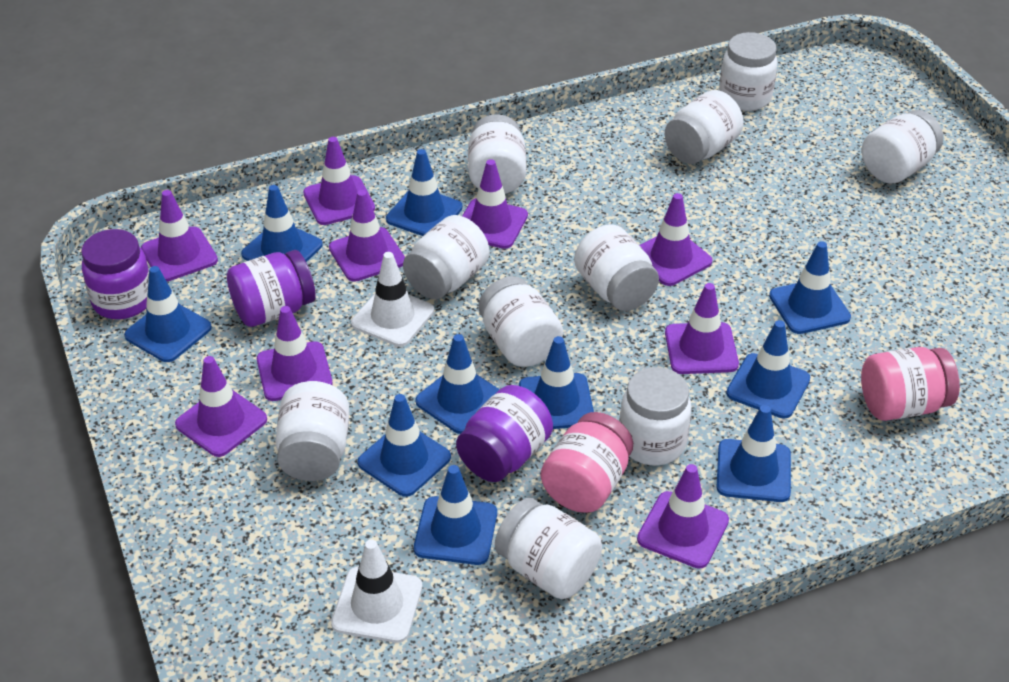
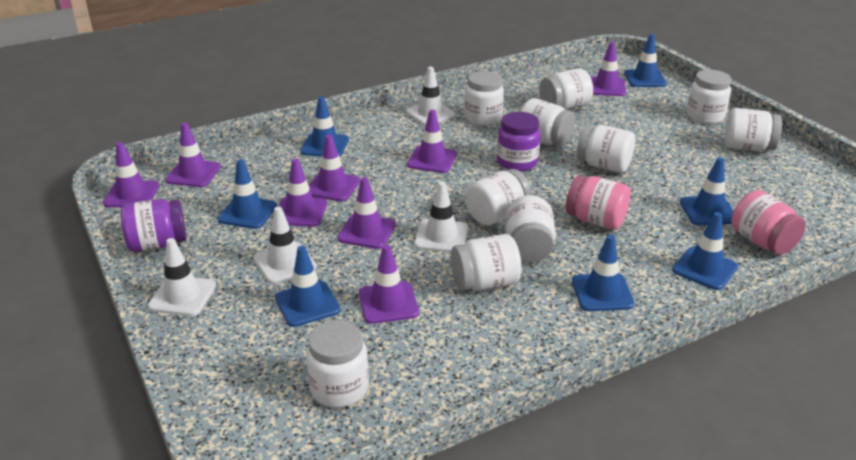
blue traffic cone: 10 -> 7
purple jar: 3 -> 2
purple traffic cone: 9 -> 8
white traffic cone: 2 -> 4

